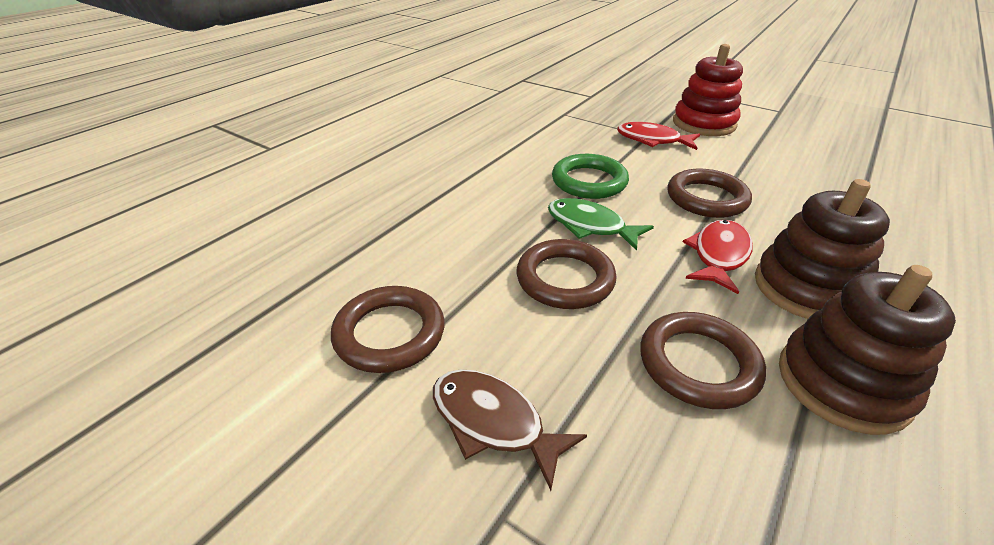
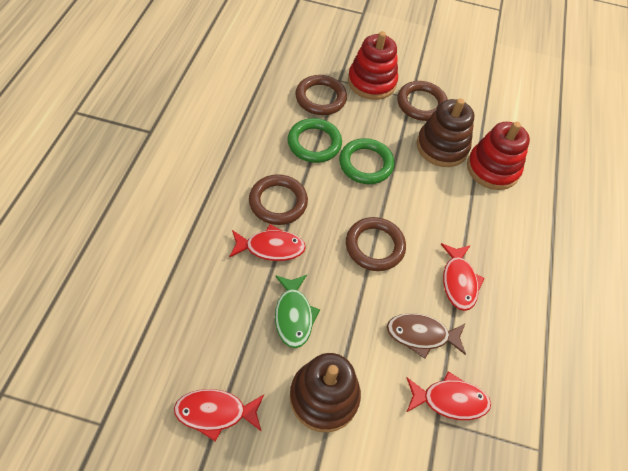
green ring: 1 -> 2
red fish: 2 -> 4
red stacking toy: 1 -> 2

